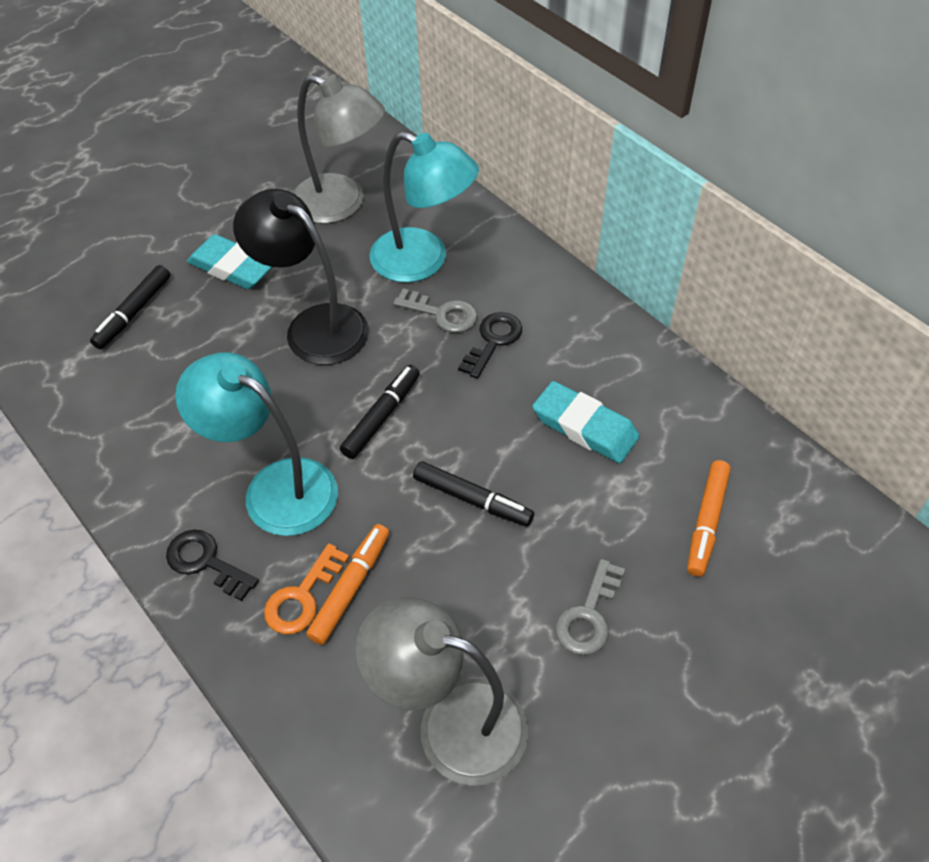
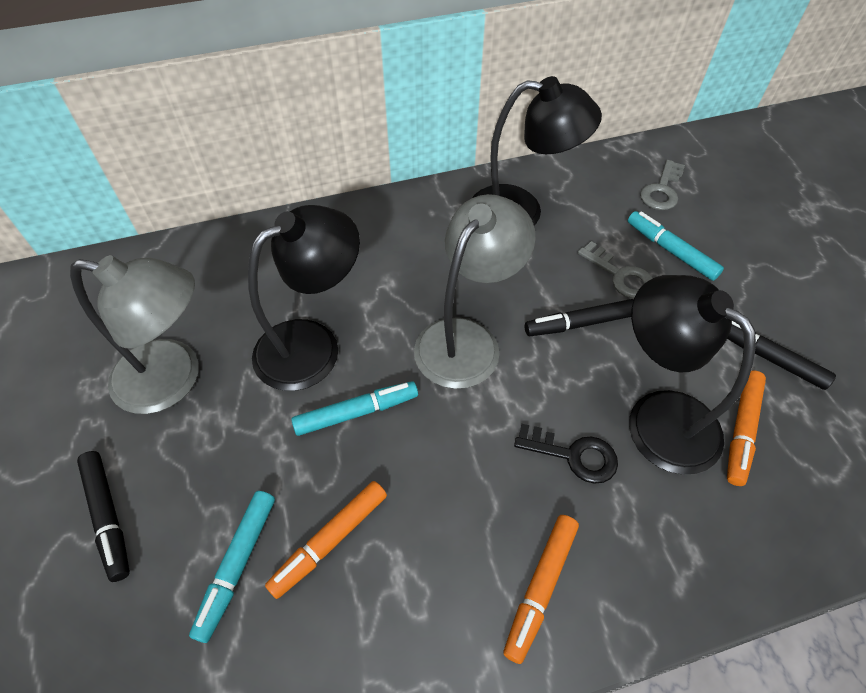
black key: 2 -> 1
black lamp: 1 -> 3
orange key: 1 -> 0
orange marker: 2 -> 3
turquoise eraser: 2 -> 0
turquoise lamp: 2 -> 0
turquoise marker: 0 -> 3

